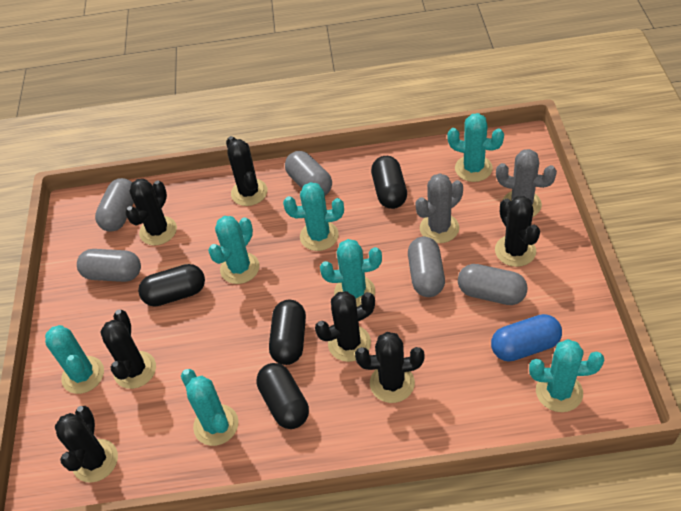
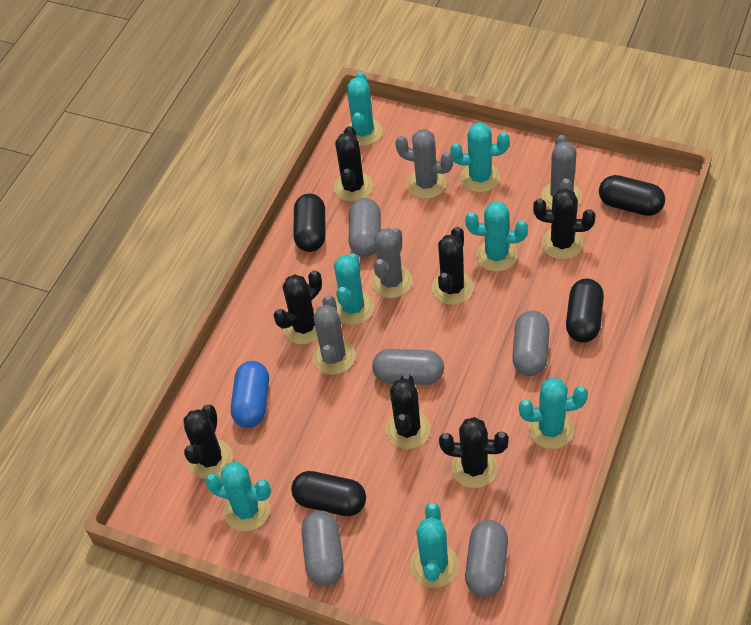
grey cactus: 2 -> 4

